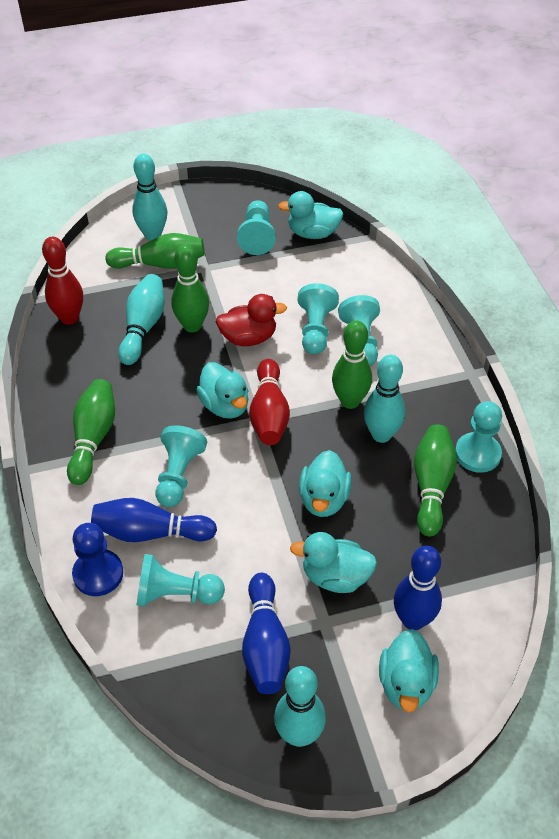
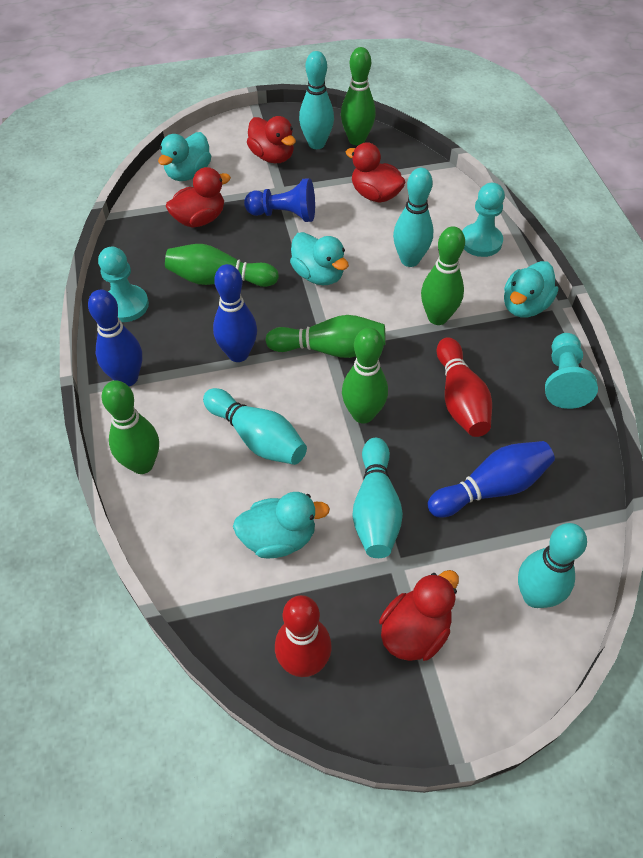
green bowling pin: 5 -> 6
red duck: 1 -> 4
turquoise bowling pin: 4 -> 5
turquoise duck: 5 -> 4
turquoise pawn: 6 -> 3

